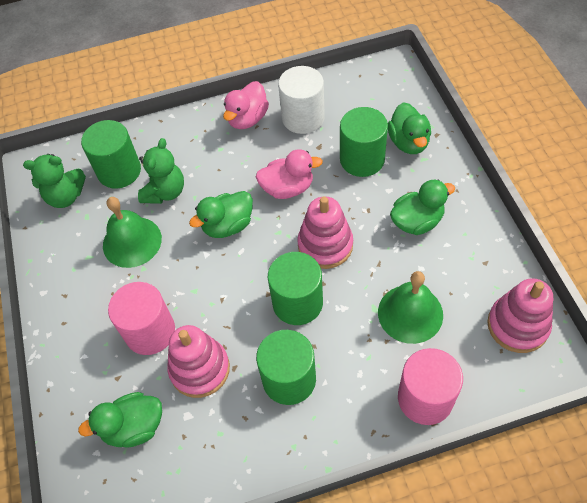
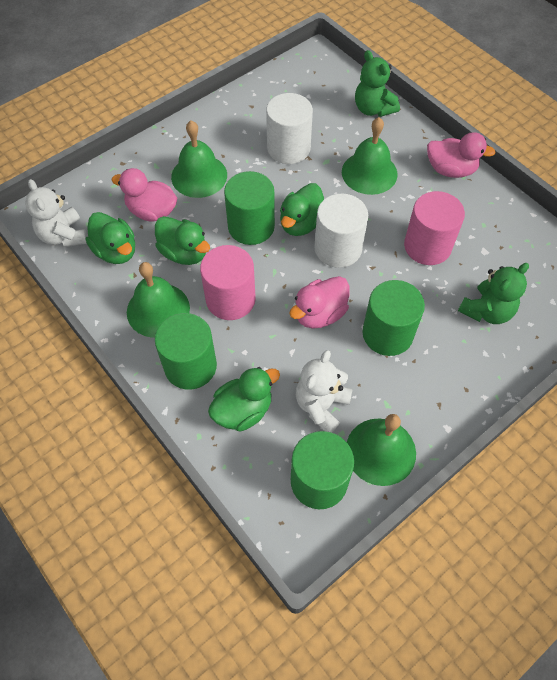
green bell: 2 -> 4
pink duck: 2 -> 3
pink stacking toy: 3 -> 0
white cylinder: 1 -> 2
white teddy bear: 0 -> 2

